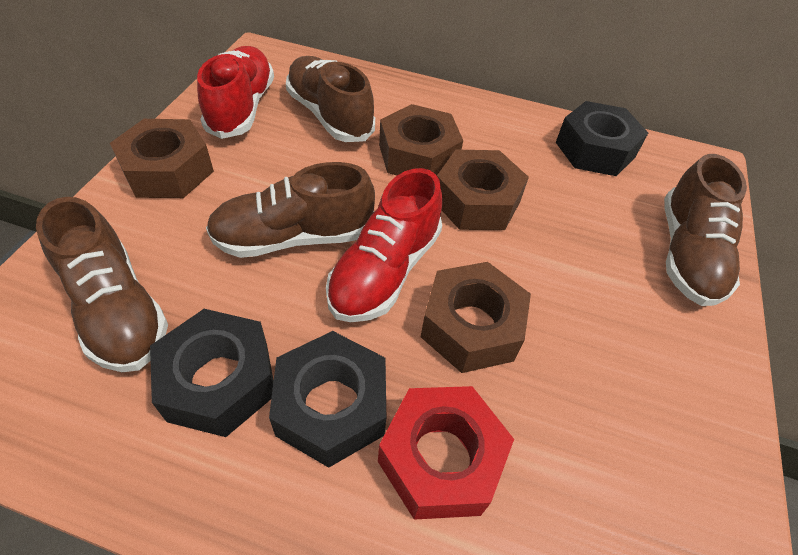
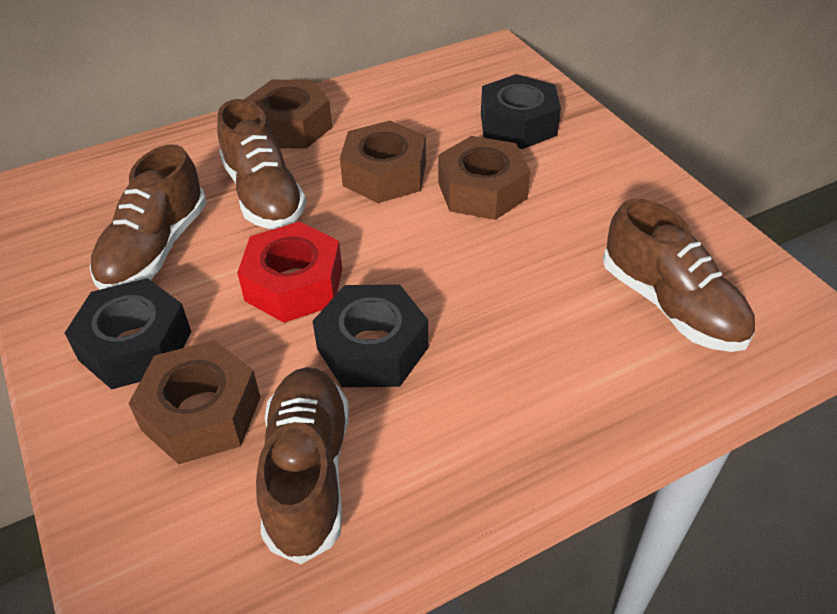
red shoe: 2 -> 0

